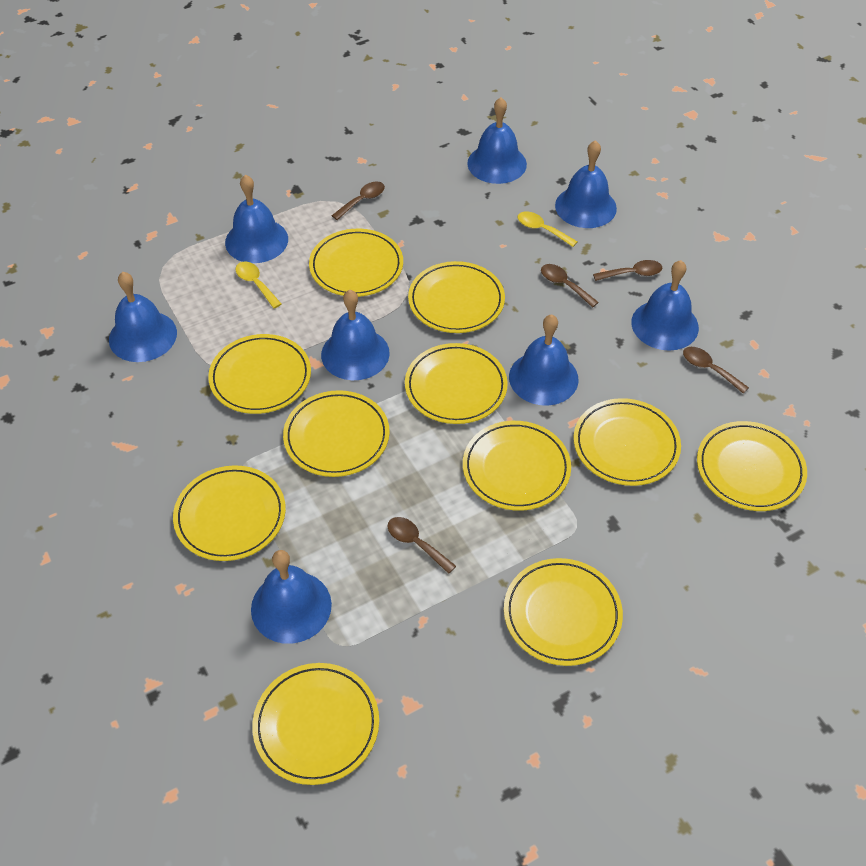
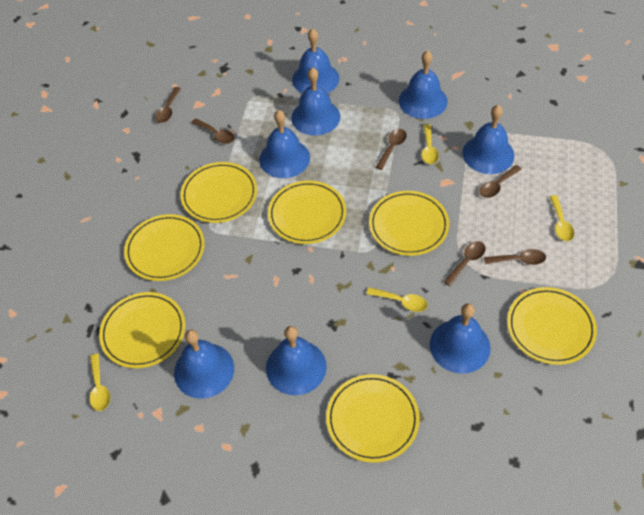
brown spoon: 5 -> 6
yellow plate: 11 -> 7
yellow spoon: 2 -> 4

